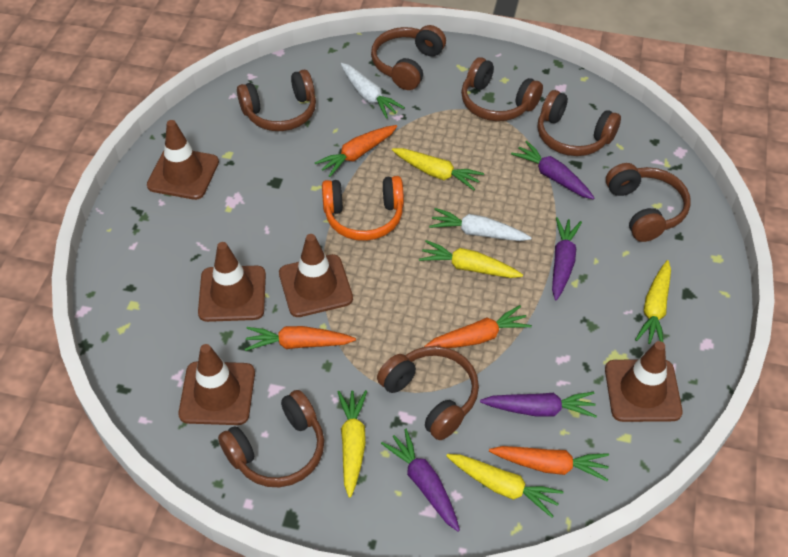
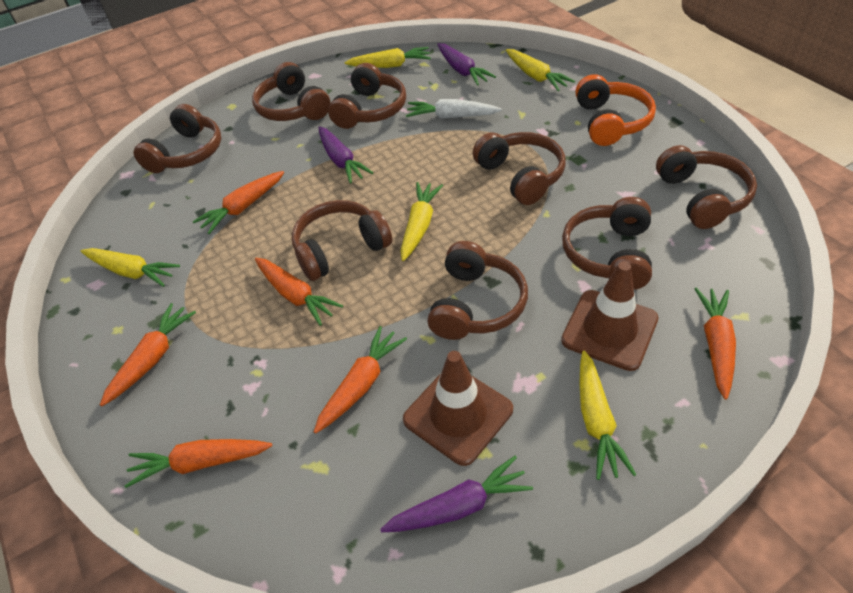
brown headphones: 7 -> 8
brown traffic cone: 5 -> 2
orange carrot: 4 -> 6
purple carrot: 4 -> 3
white carrot: 2 -> 1

